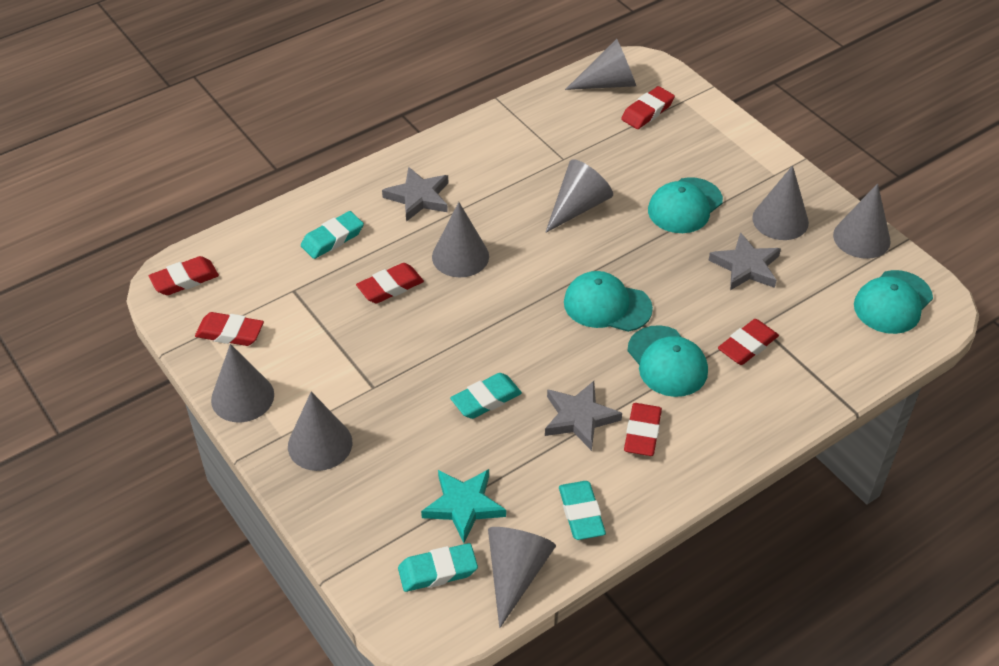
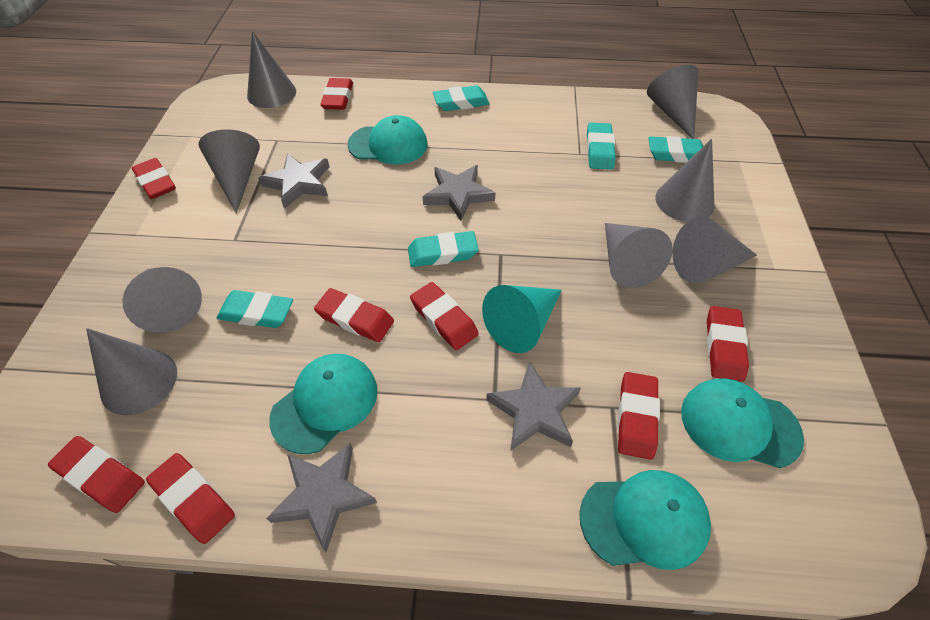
grey star: 3 -> 4
red eraser: 6 -> 8
turquoise cone: 0 -> 1
turquoise eraser: 4 -> 5
turquoise star: 1 -> 0

